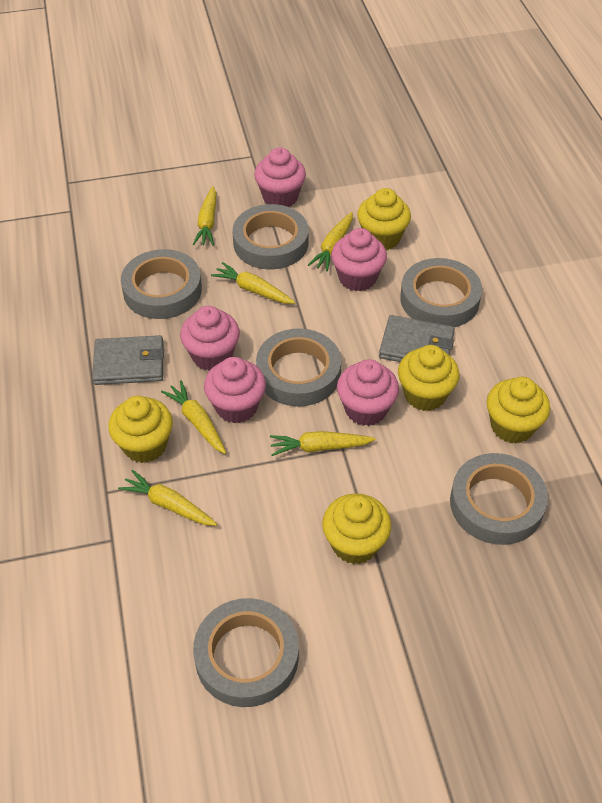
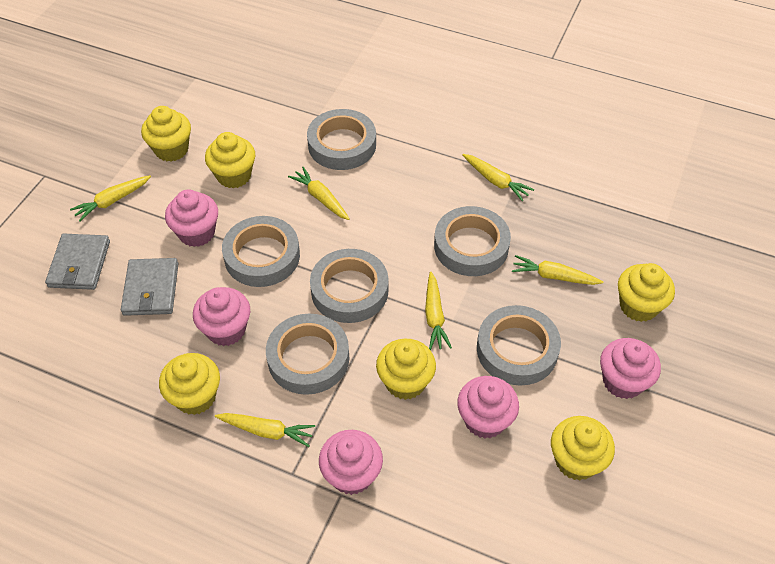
yellow cupcake: 5 -> 6

